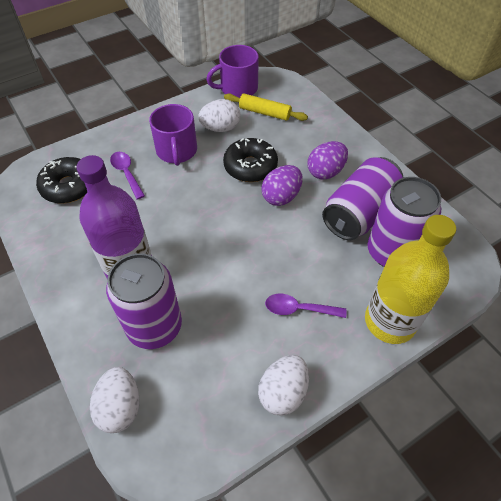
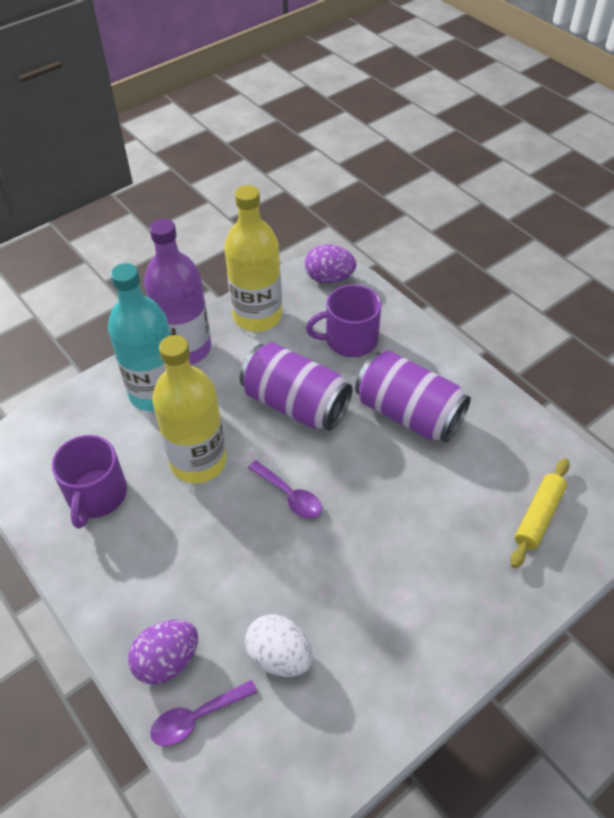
black donut: 2 -> 0
purple can: 3 -> 2
turquoise bottle: 0 -> 1
white egg: 3 -> 1
yellow bottle: 1 -> 2

